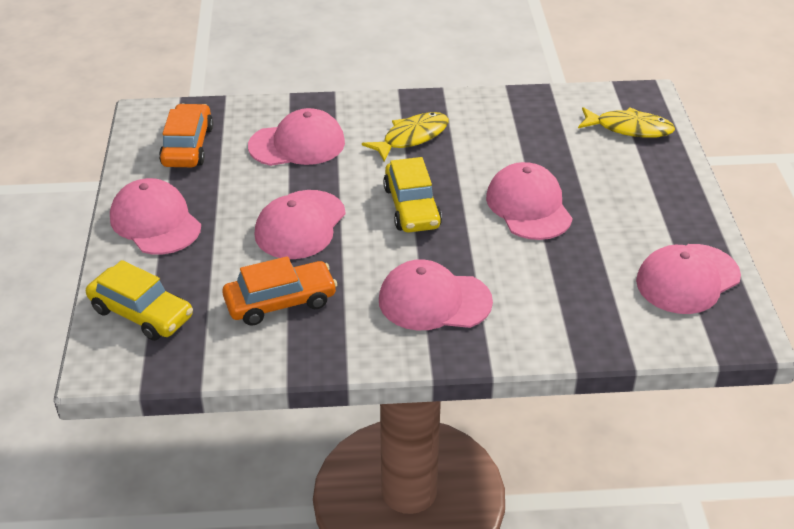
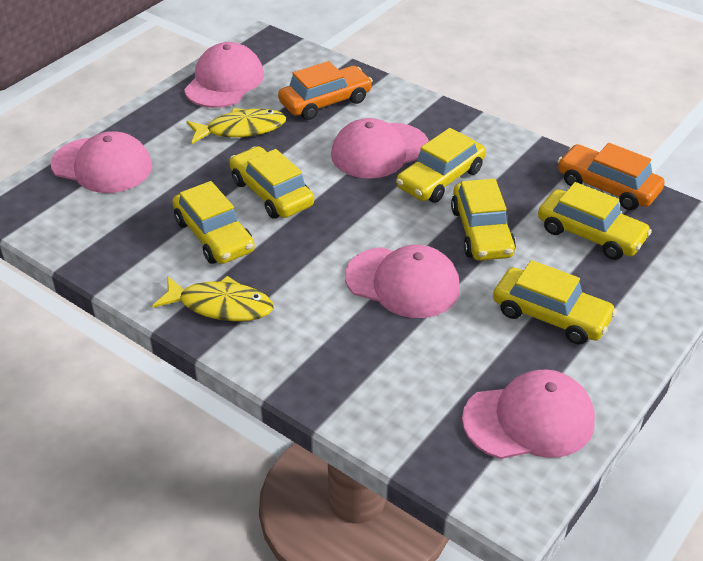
pink cap: 6 -> 5
yellow car: 2 -> 6

